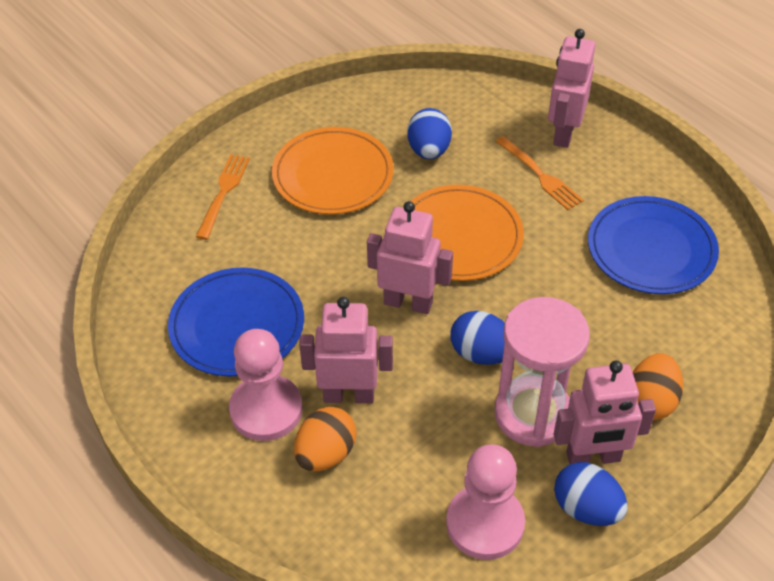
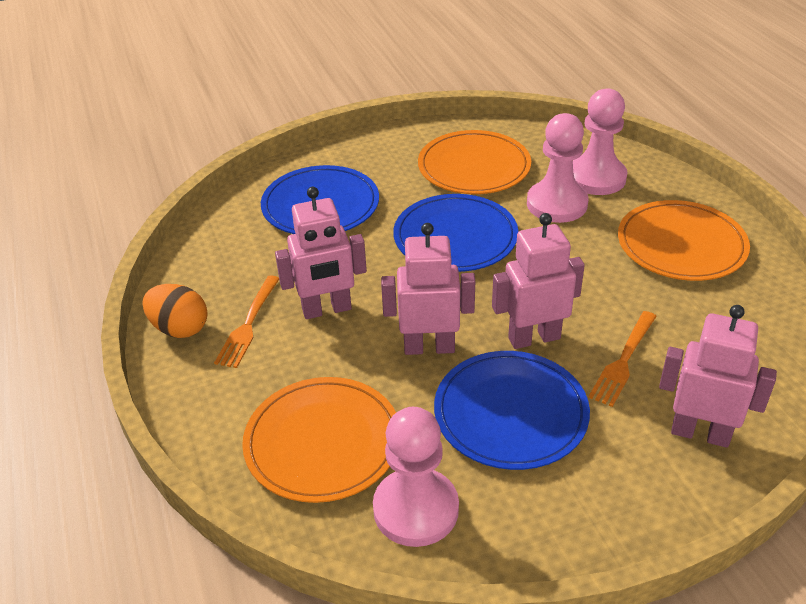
blue egg: 3 -> 0
blue plate: 2 -> 3
orange egg: 2 -> 1
orange plate: 2 -> 3
pink hourglass: 1 -> 0
pink pawn: 2 -> 3

